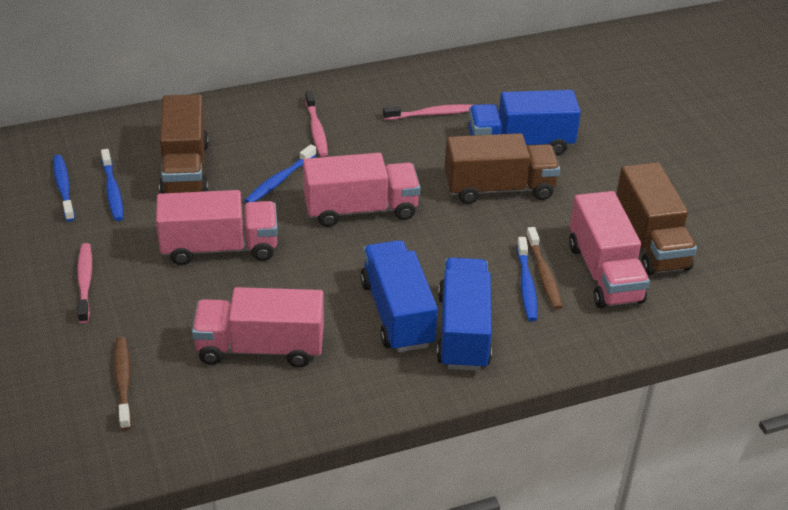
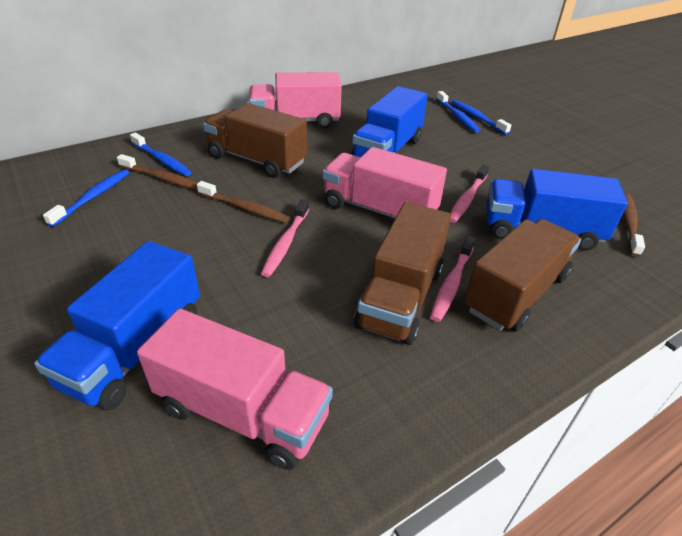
brown toothbrush: 2 -> 3
pink truck: 4 -> 3

